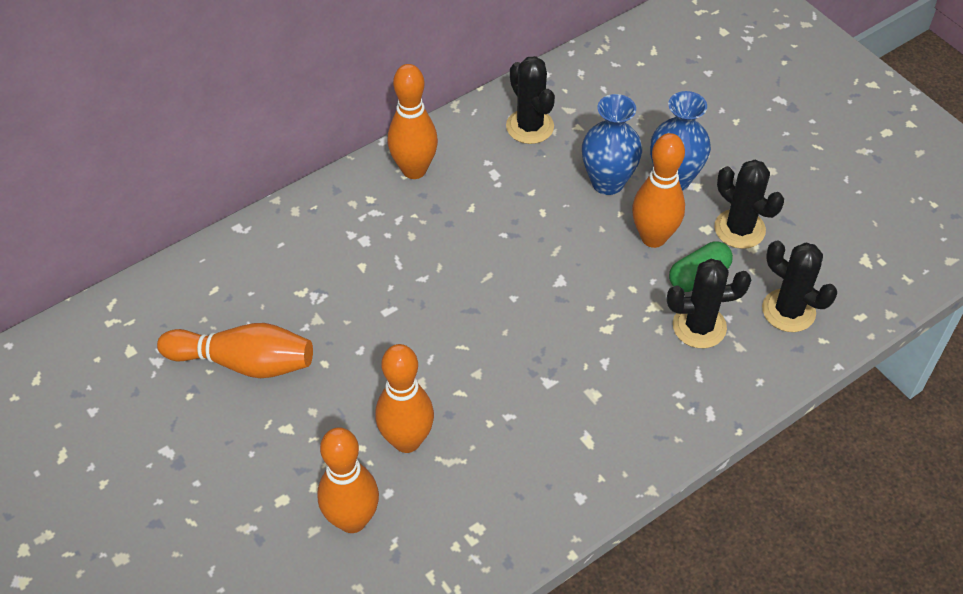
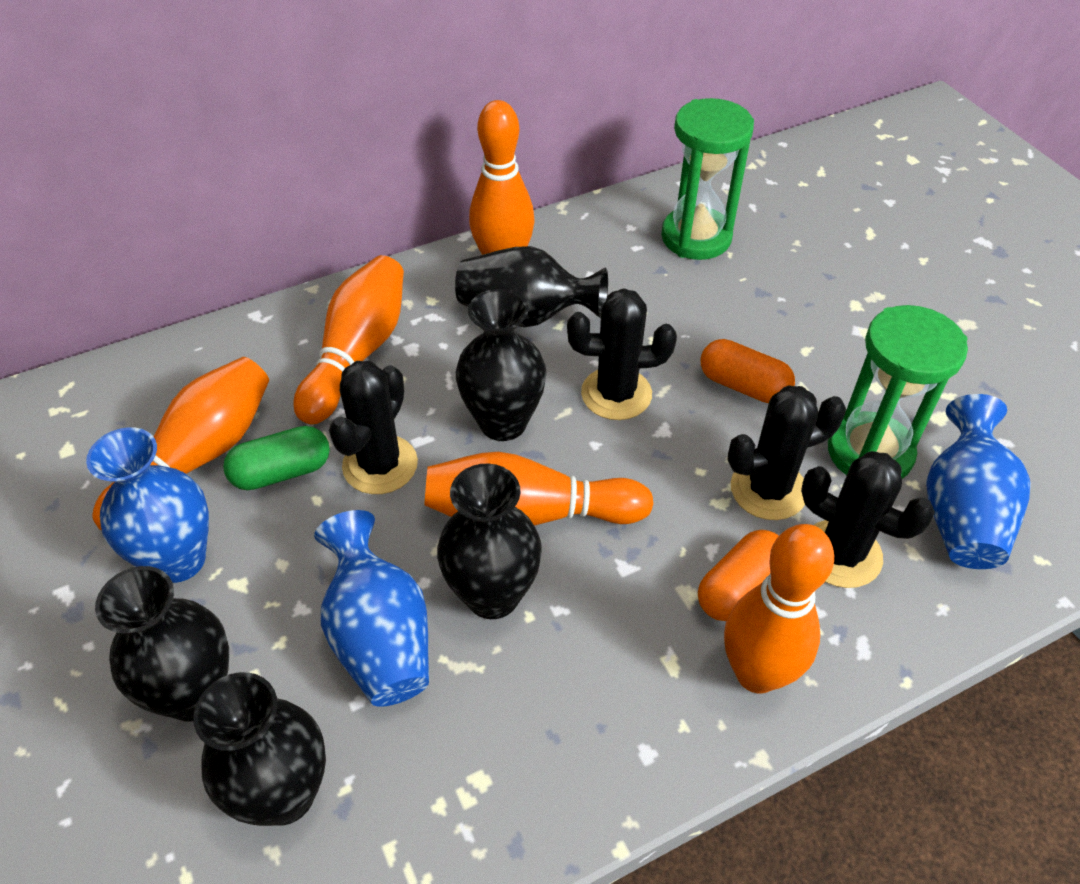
black vase: 0 -> 5
blue vase: 2 -> 3
green hourglass: 0 -> 2
orange capsule: 0 -> 2

